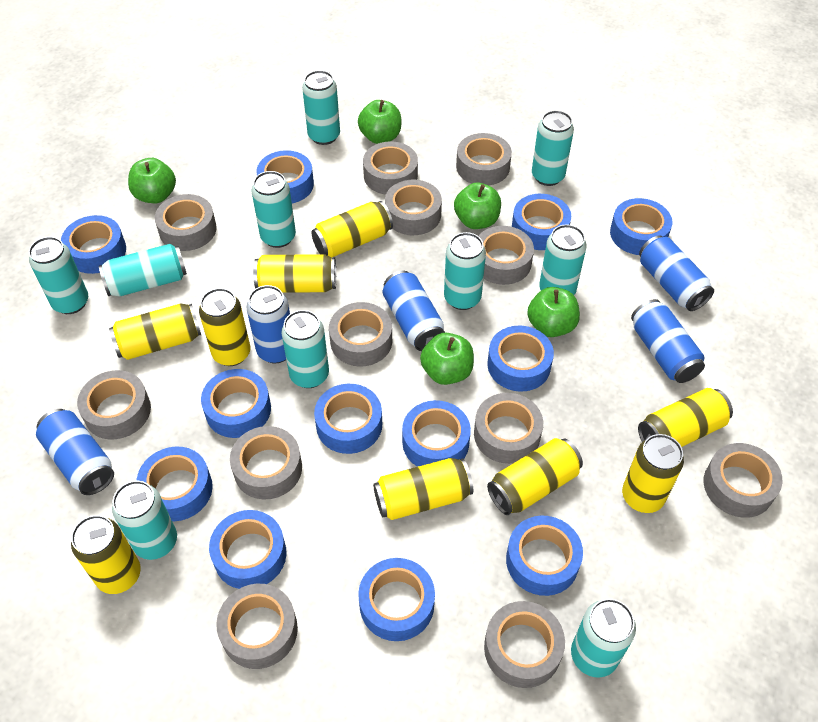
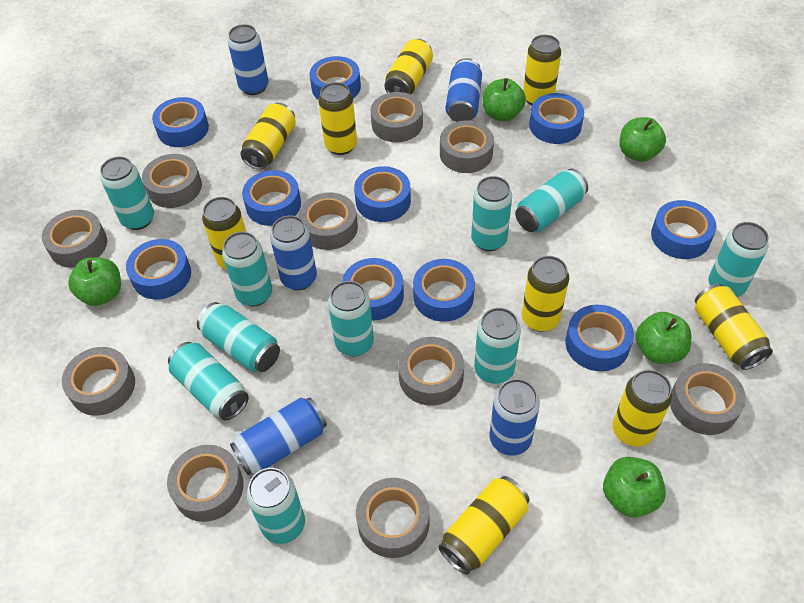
blue tape: 12 -> 10
grey tape: 12 -> 10

